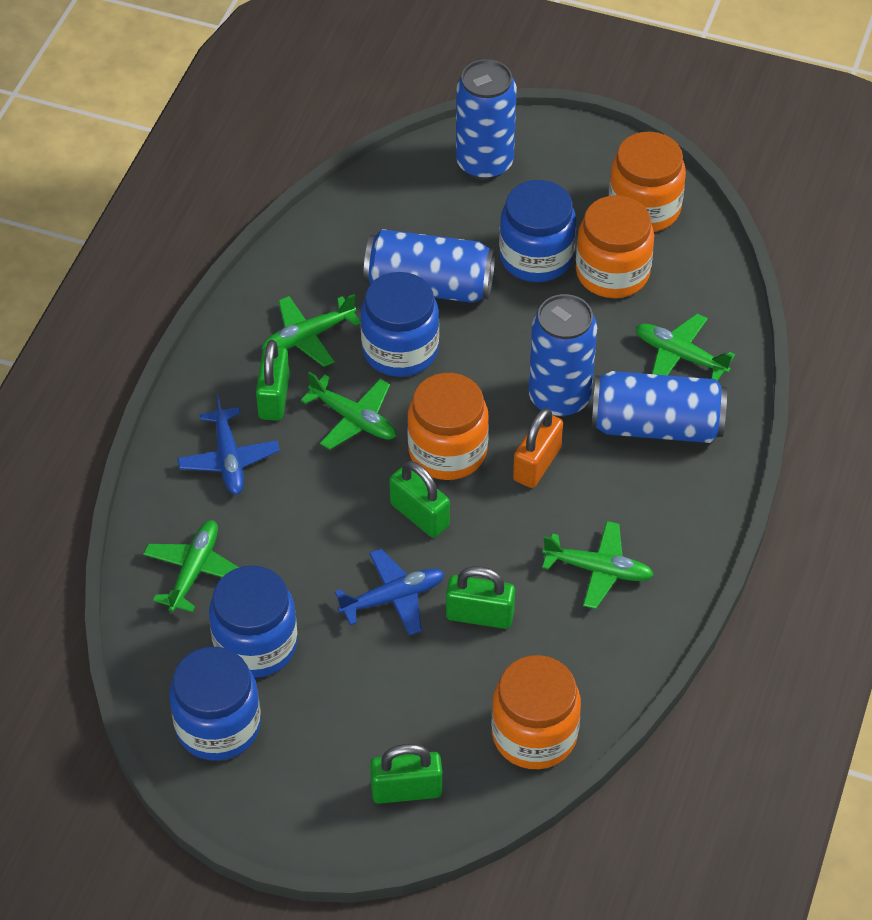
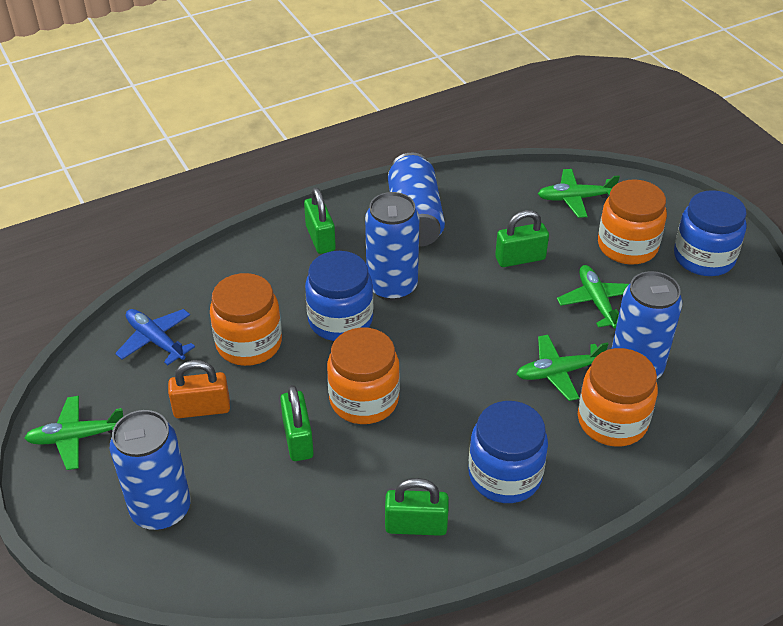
blue jar: 4 -> 3
blue plane: 2 -> 1
green plane: 5 -> 4

